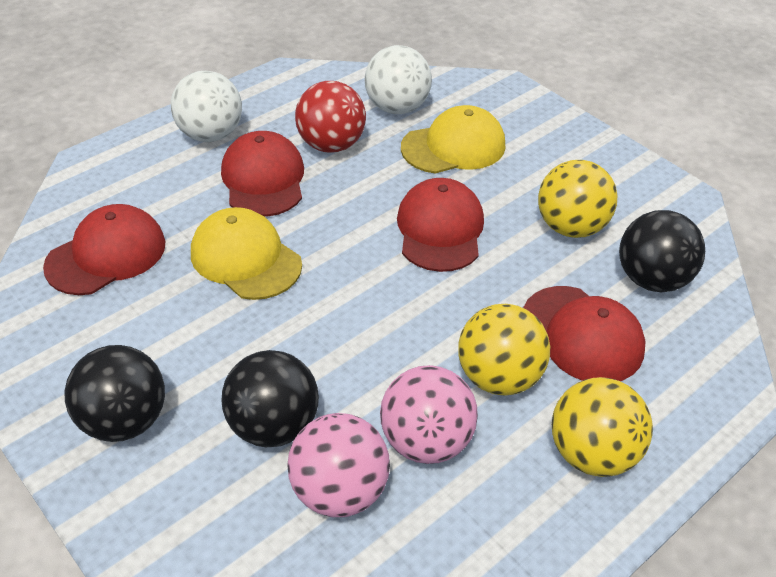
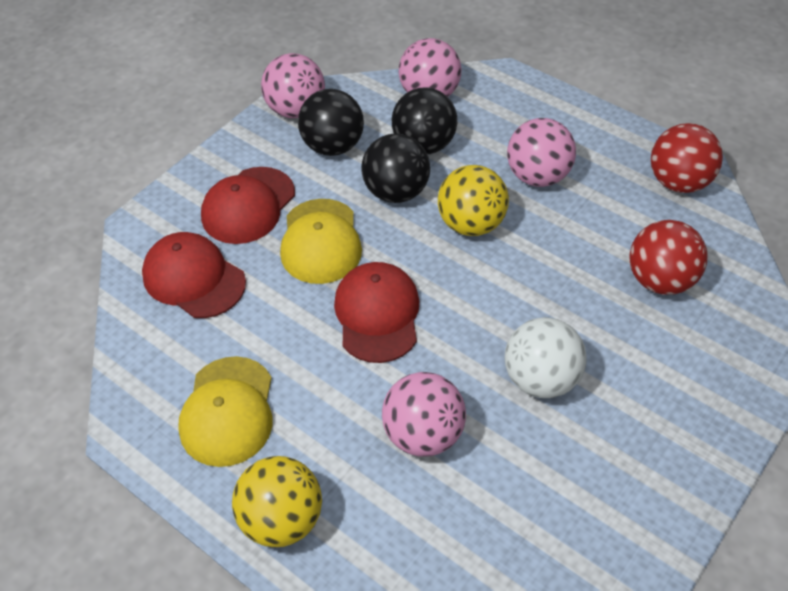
pink ball: 2 -> 4
red ball: 1 -> 2
red cap: 4 -> 3
white ball: 2 -> 1
yellow ball: 3 -> 2

